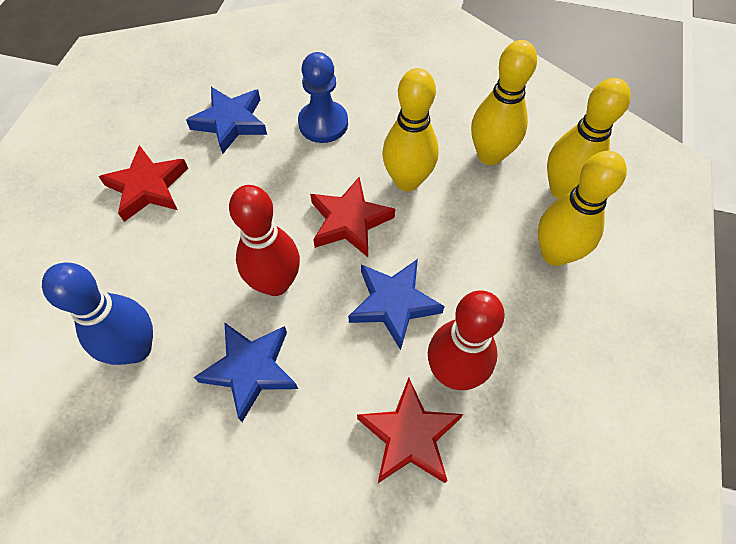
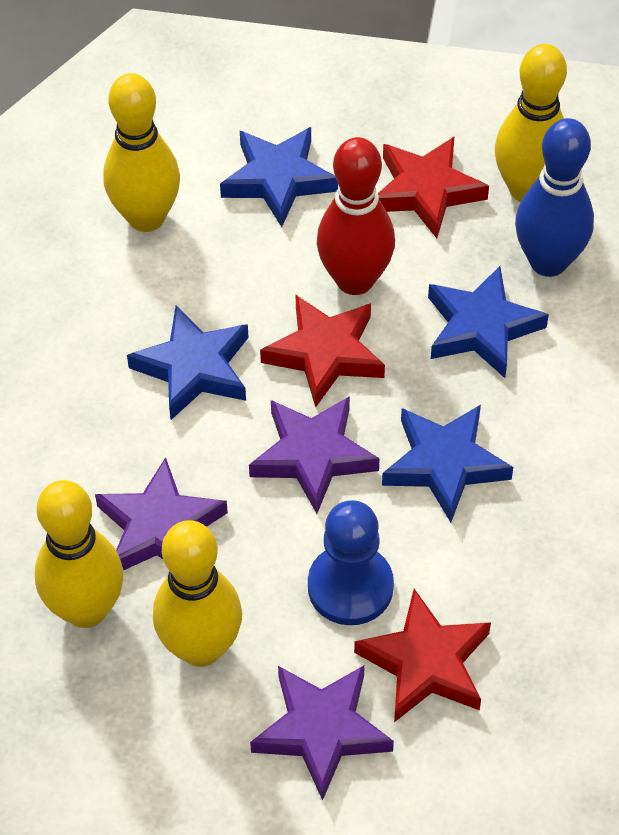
blue star: 3 -> 4
purple star: 0 -> 3
red bowling pin: 2 -> 1

